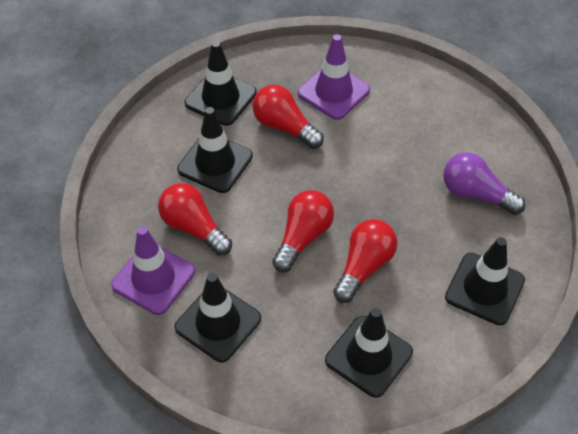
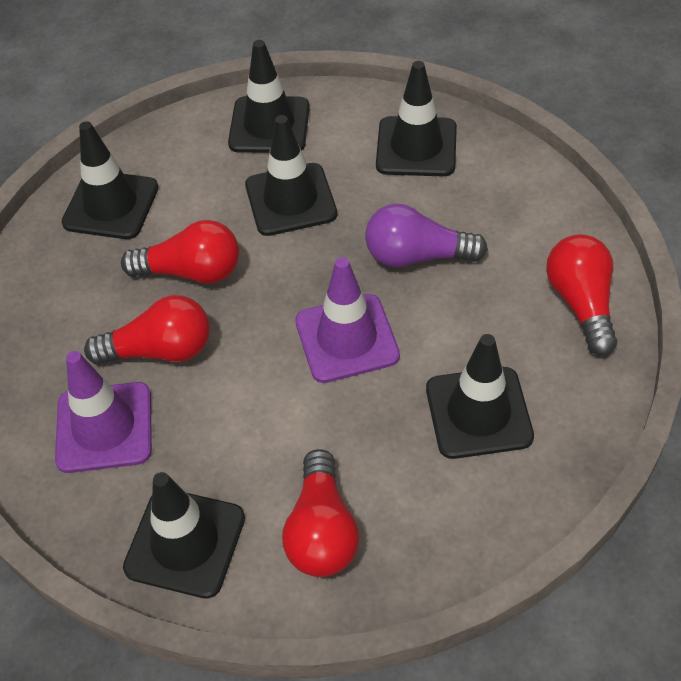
black traffic cone: 5 -> 6

